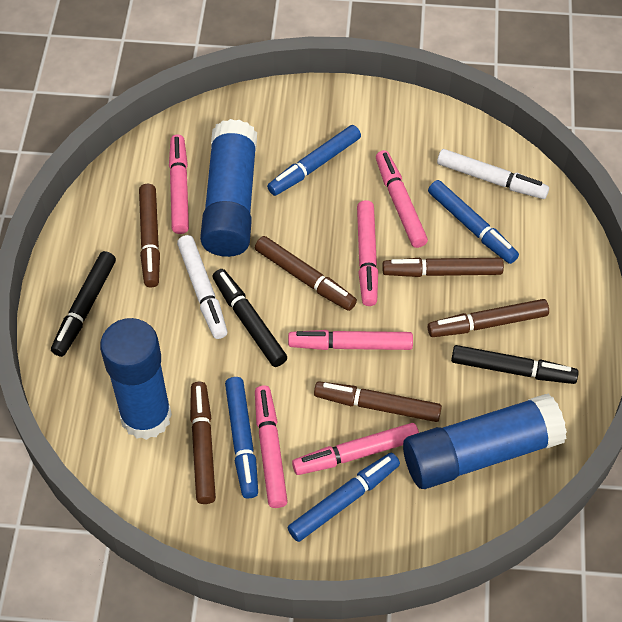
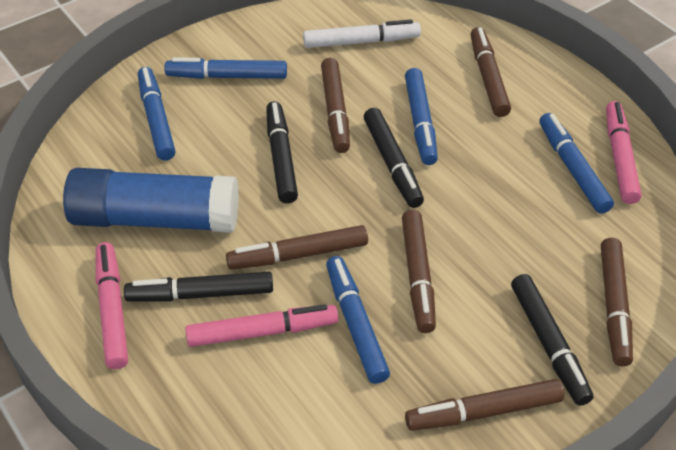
black marker: 3 -> 4
blue glue stick: 3 -> 1
blue marker: 4 -> 5
pink marker: 6 -> 3
white marker: 2 -> 1

